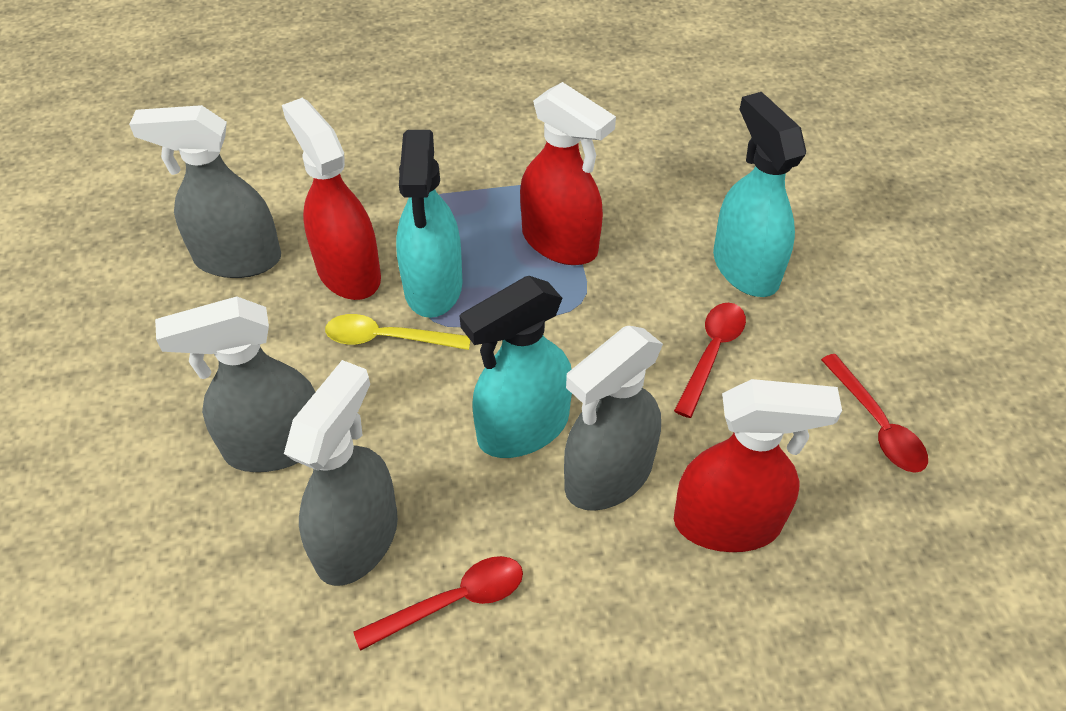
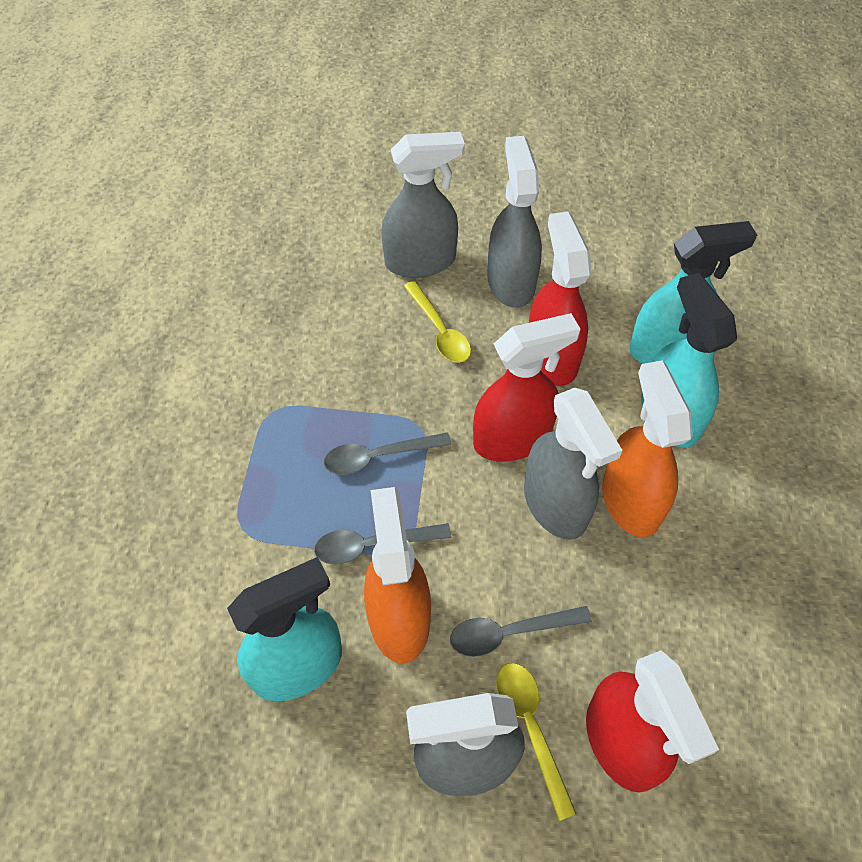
grey spoon: 0 -> 3
orange spray bottle: 0 -> 2
red spoon: 3 -> 0
yellow spoon: 1 -> 2

